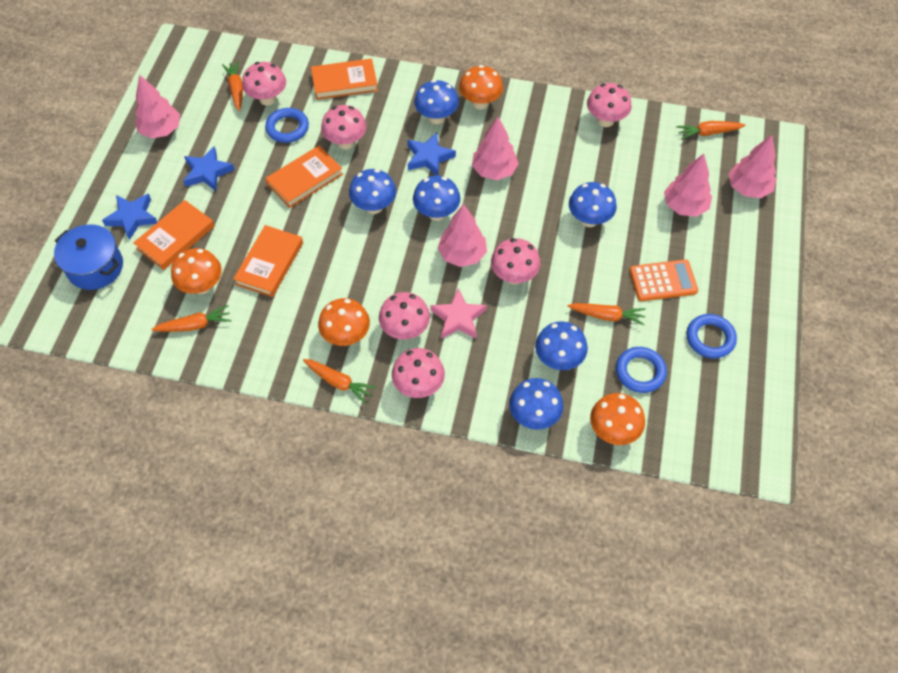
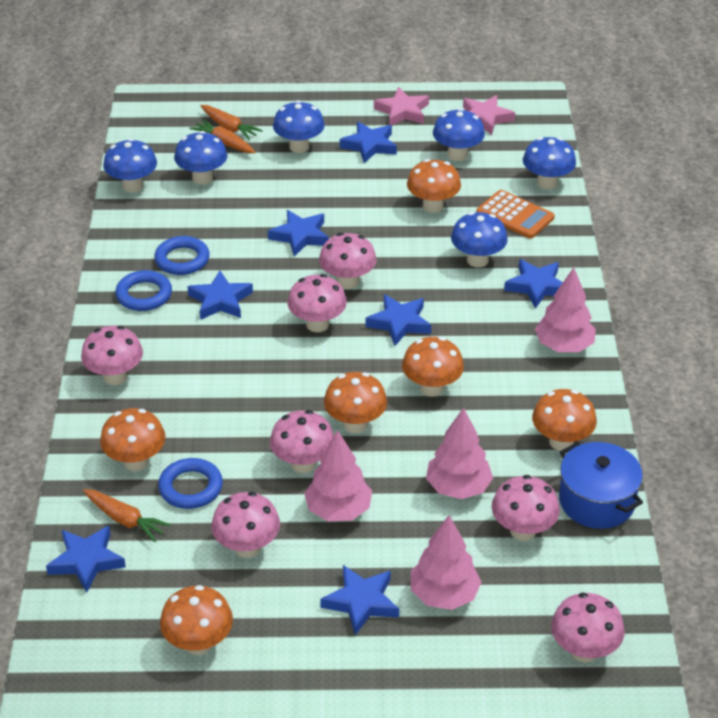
blue star: 3 -> 7
orange book: 4 -> 0
orange carrot: 5 -> 3
orange mushroom: 4 -> 6
pink mushroom: 6 -> 7
pink star: 1 -> 2
pink tree: 5 -> 4

